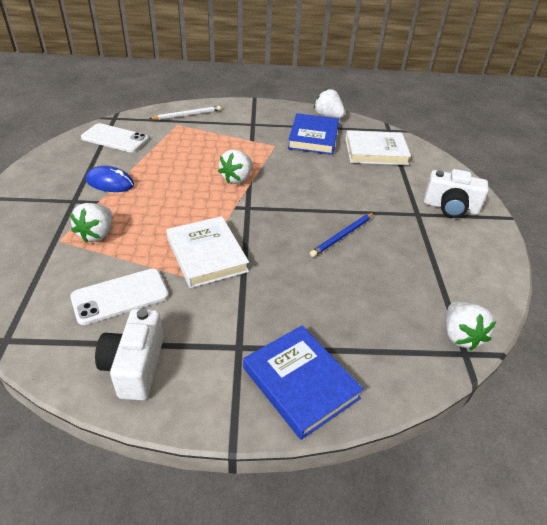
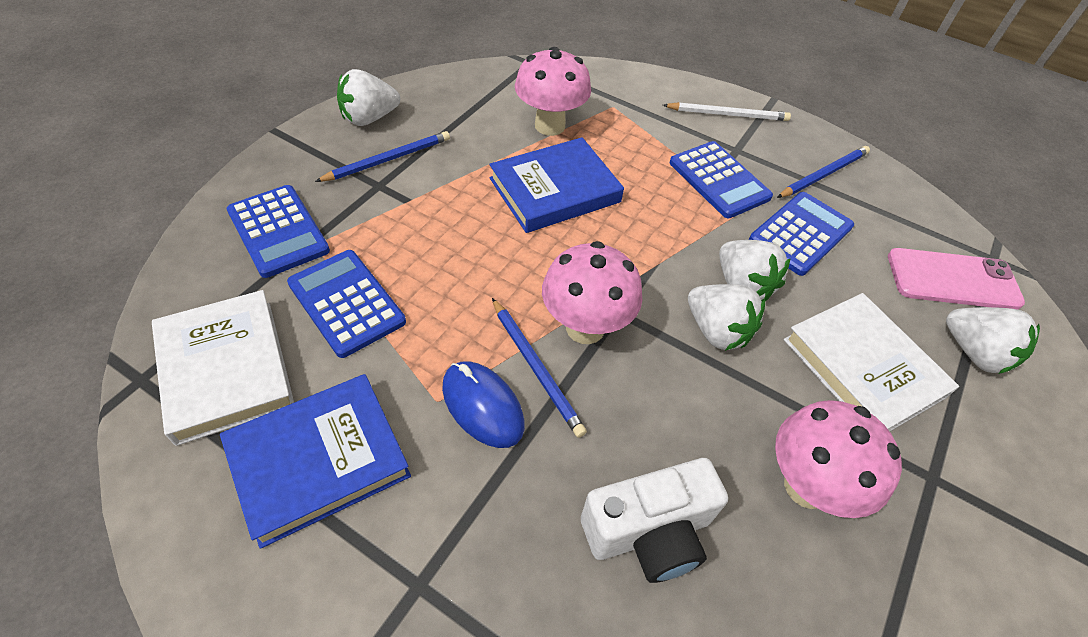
blue calculator: 0 -> 4
blue pencil: 1 -> 3
pink mushroom: 0 -> 3
pink phone: 0 -> 1
white camera: 2 -> 1
white phone: 2 -> 0

